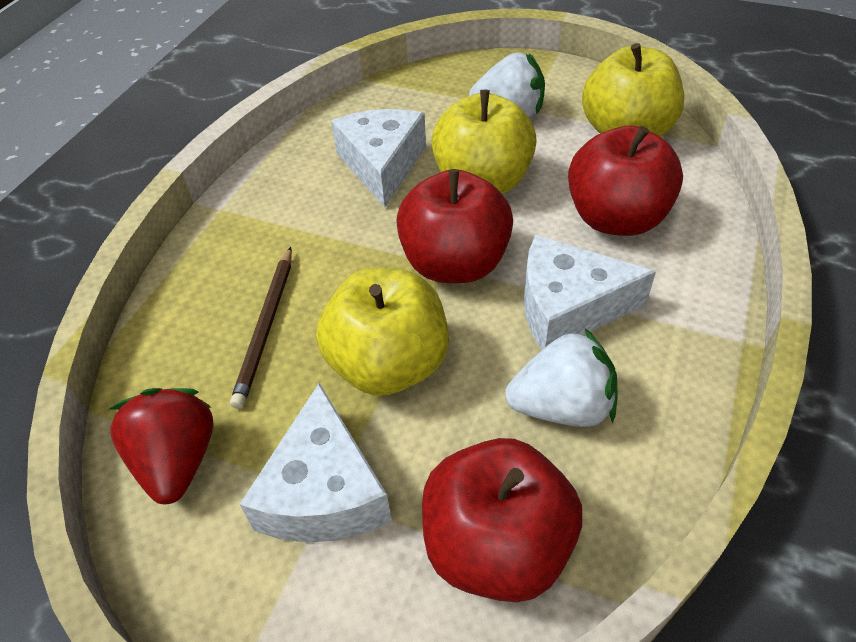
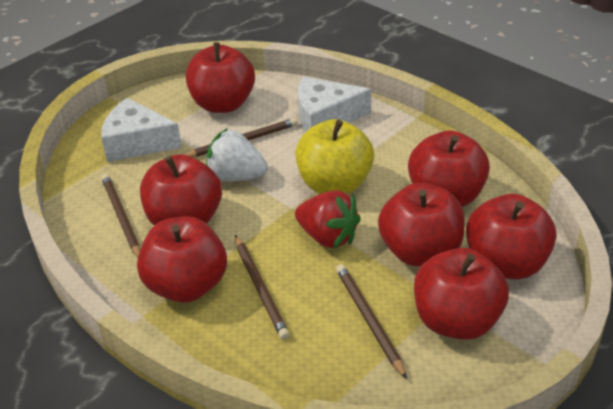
brown pencil: 1 -> 4
red apple: 3 -> 7
white cheese: 3 -> 2
white strawberry: 2 -> 1
yellow apple: 3 -> 1

